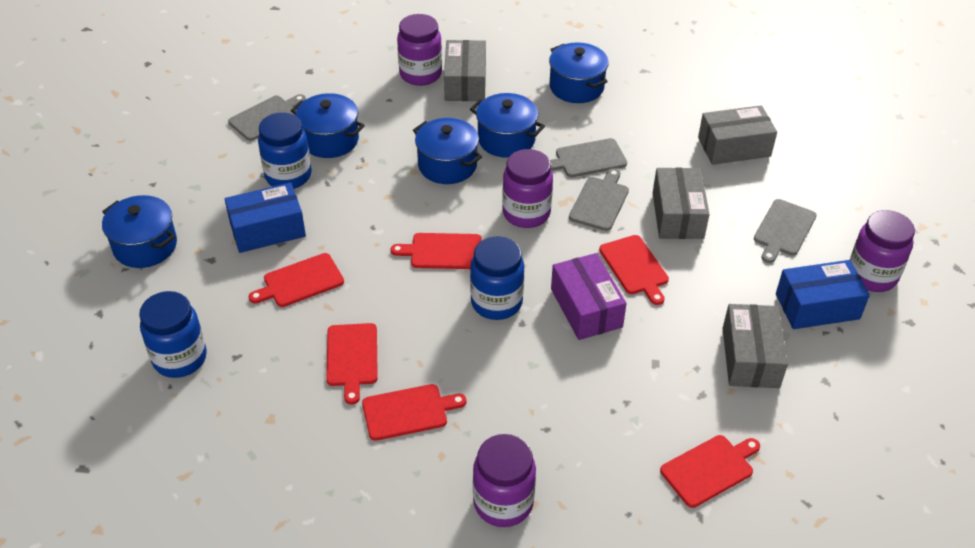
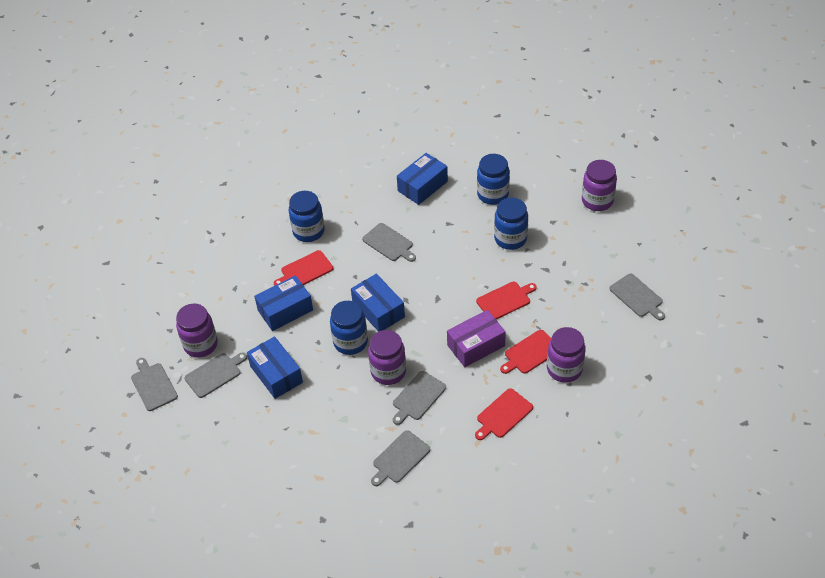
blue box: 2 -> 4
blue jar: 3 -> 4
blue pot: 5 -> 0
grey box: 4 -> 0
grey cutting board: 4 -> 6
red cutting board: 6 -> 4

